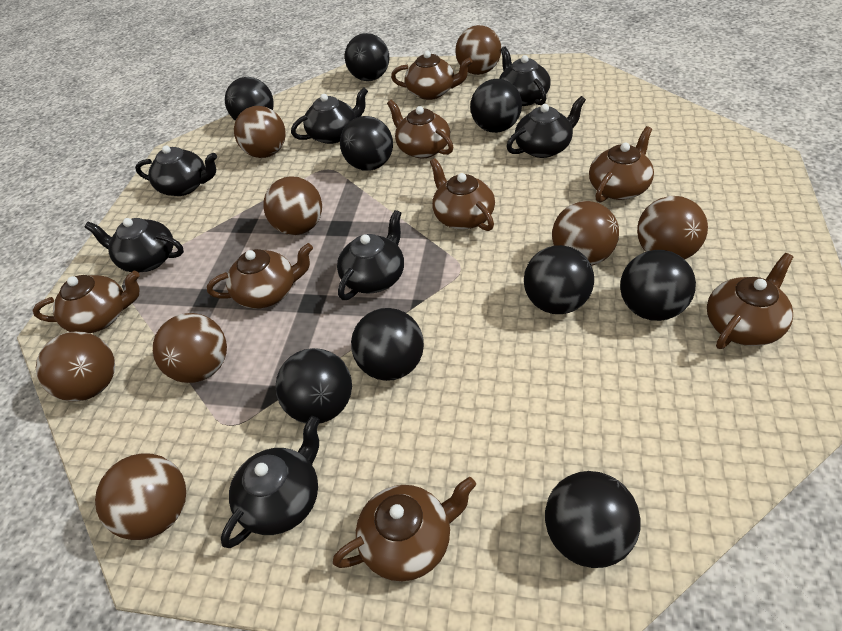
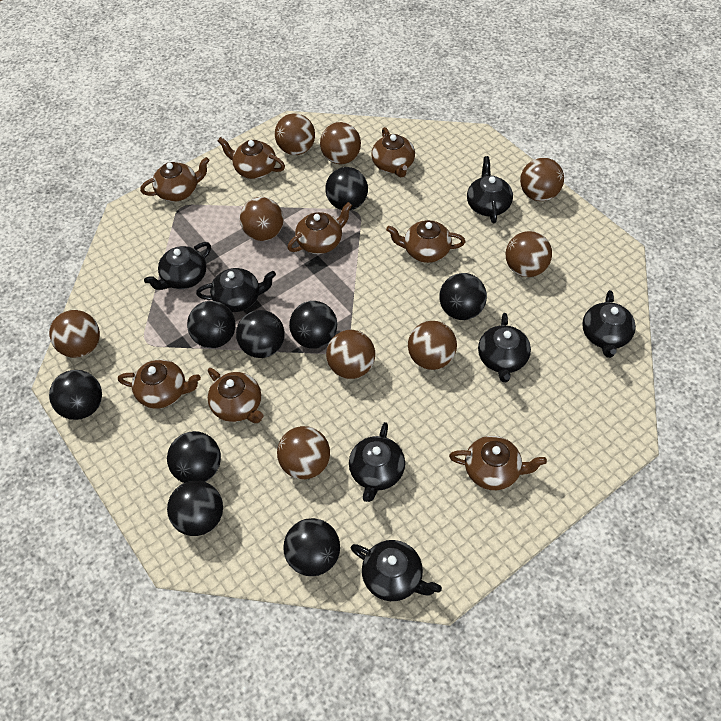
brown ball: 8 -> 9

